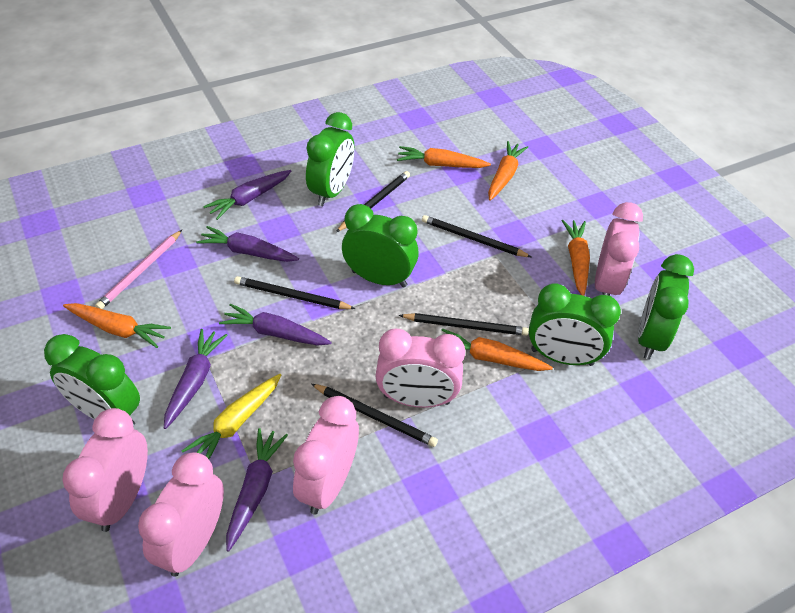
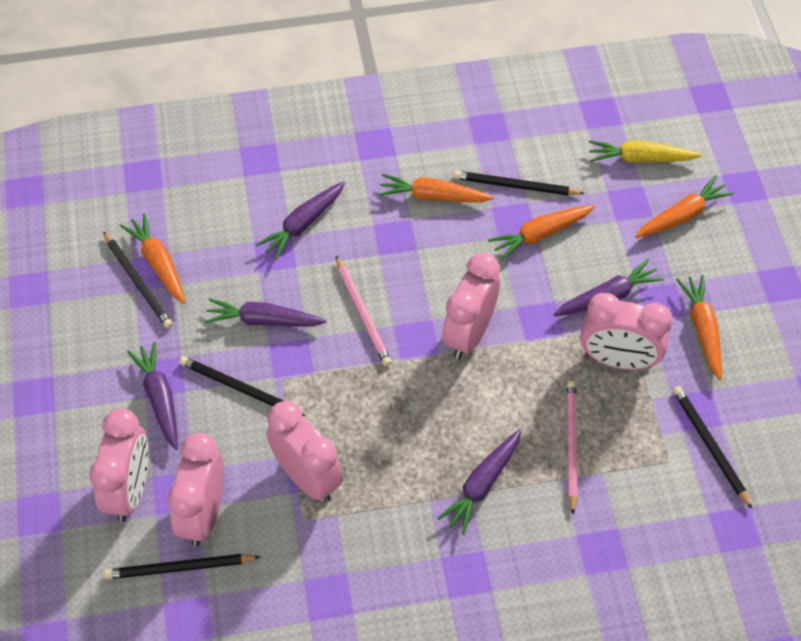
green clock: 5 -> 0
pink pencil: 1 -> 2

